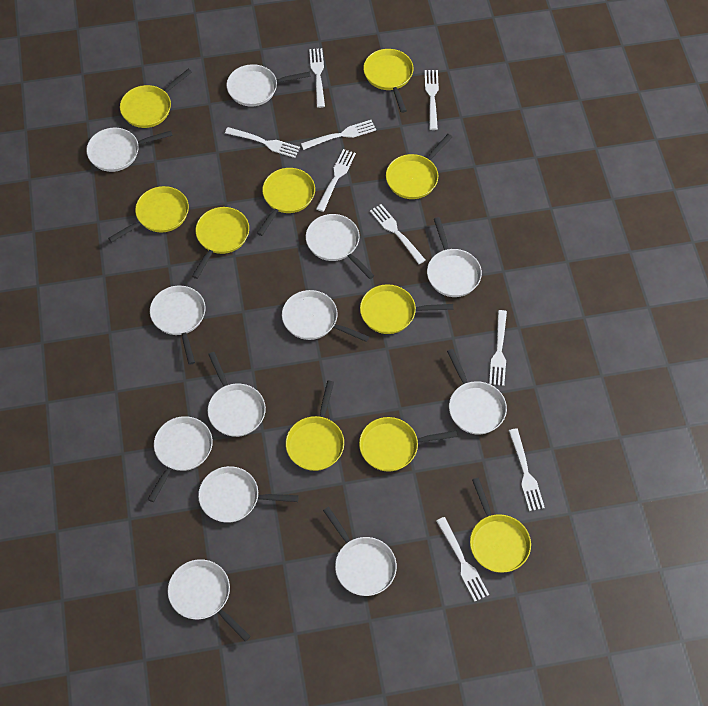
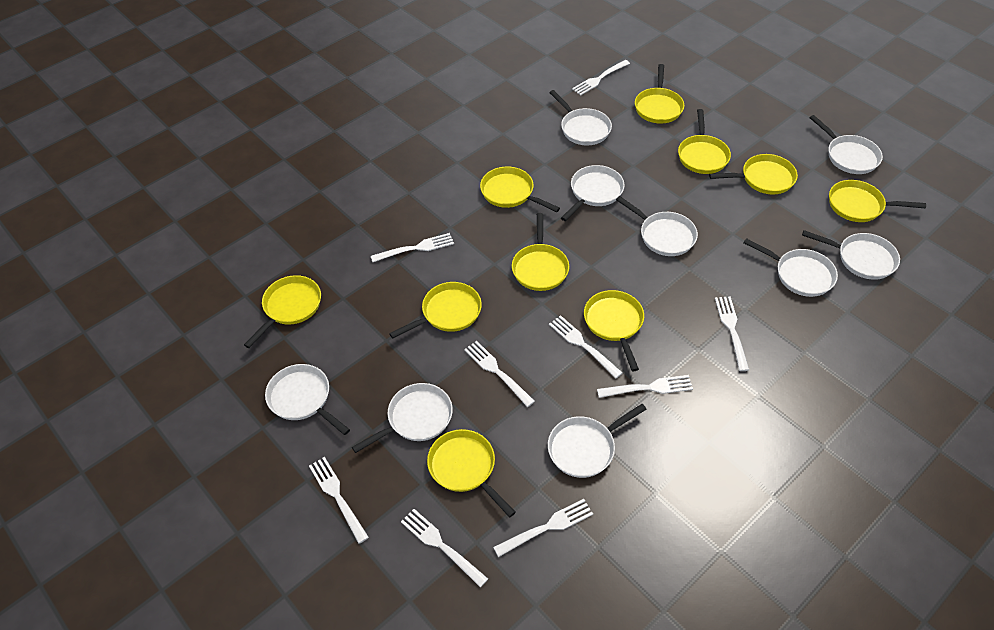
white pan: 12 -> 9

